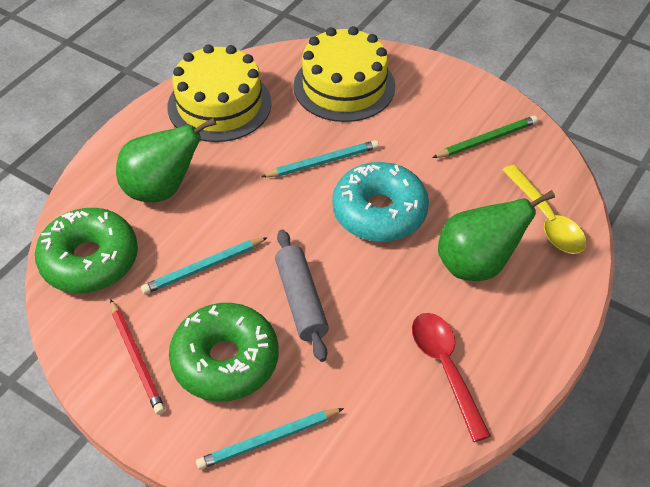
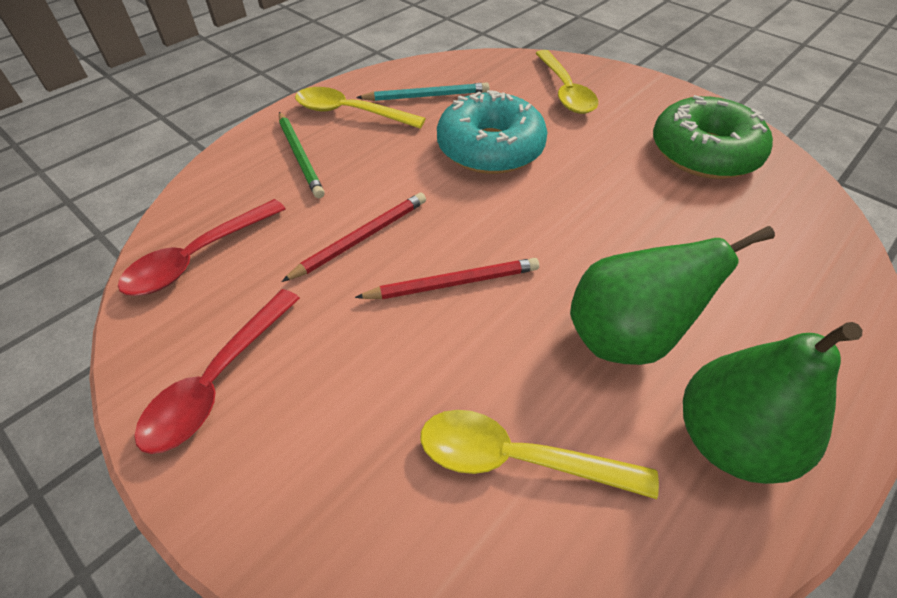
green donut: 2 -> 1
grey rolling pin: 1 -> 0
red pencil: 1 -> 2
red spoon: 1 -> 2
turquoise pencil: 3 -> 1
yellow cake: 2 -> 0
yellow spoon: 1 -> 3

